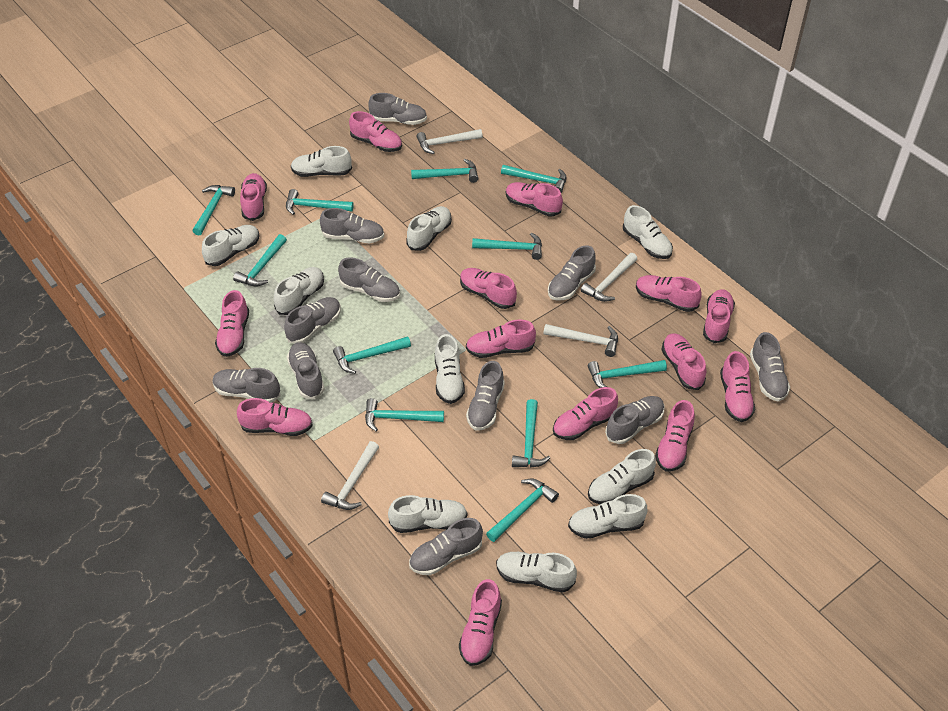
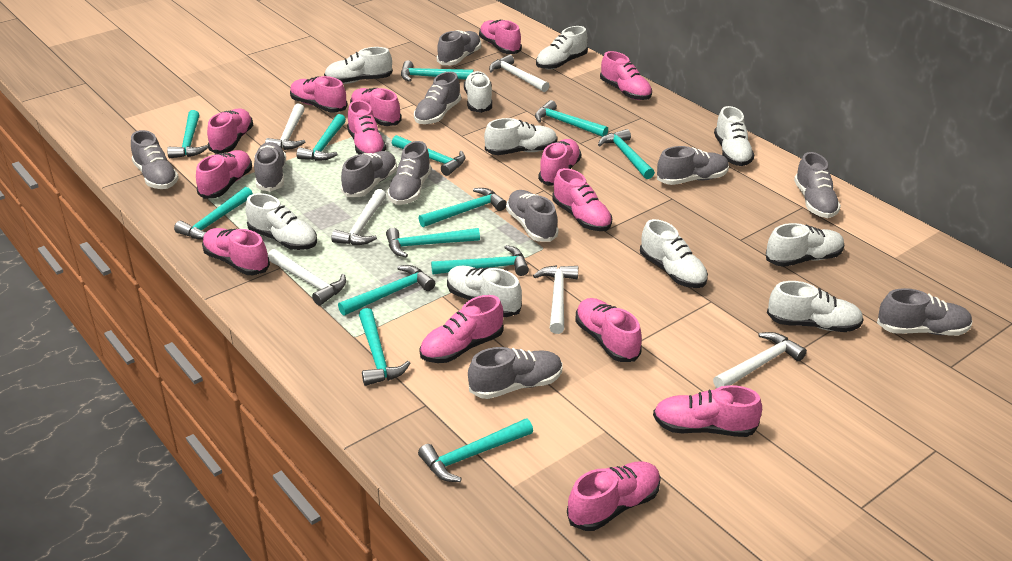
turquoise hammer: 11 -> 13
white hammer: 4 -> 6

